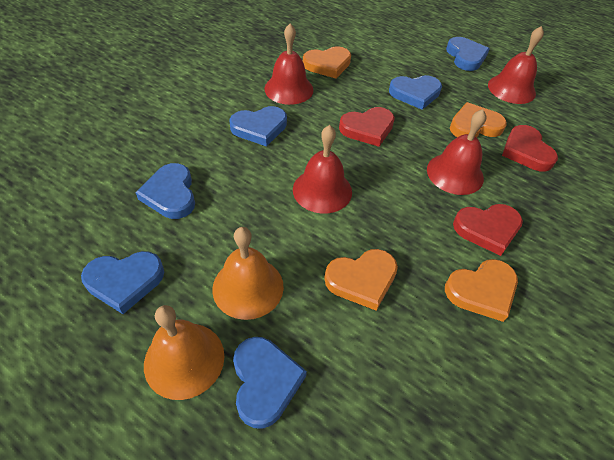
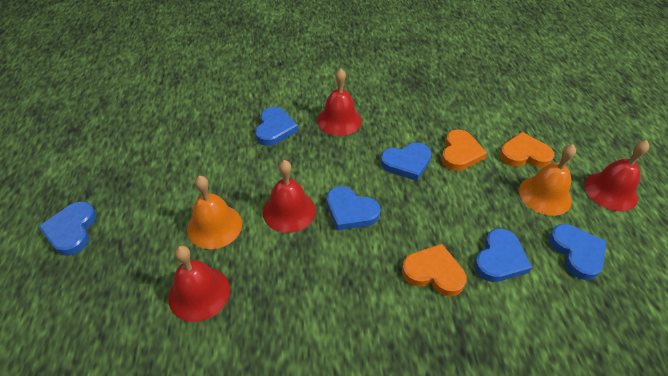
orange heart: 4 -> 3
red heart: 3 -> 0

